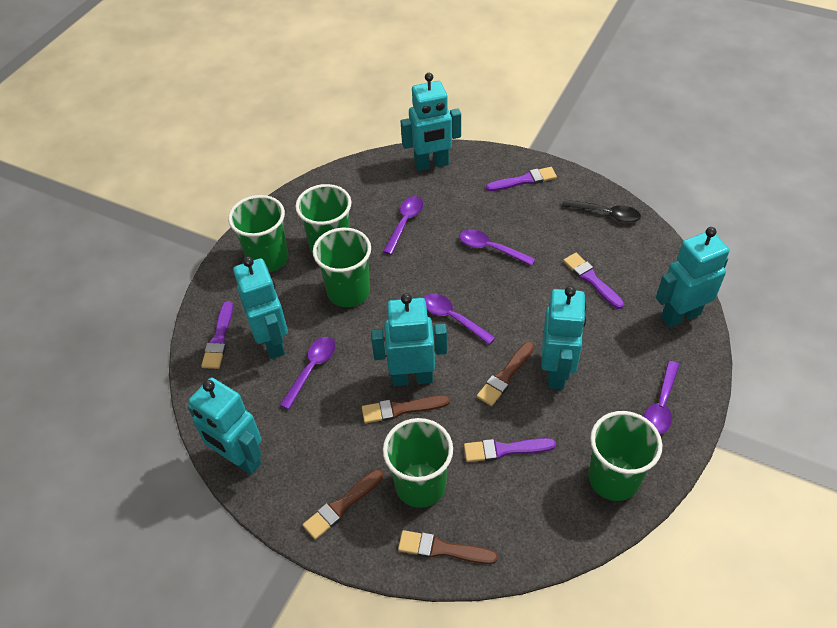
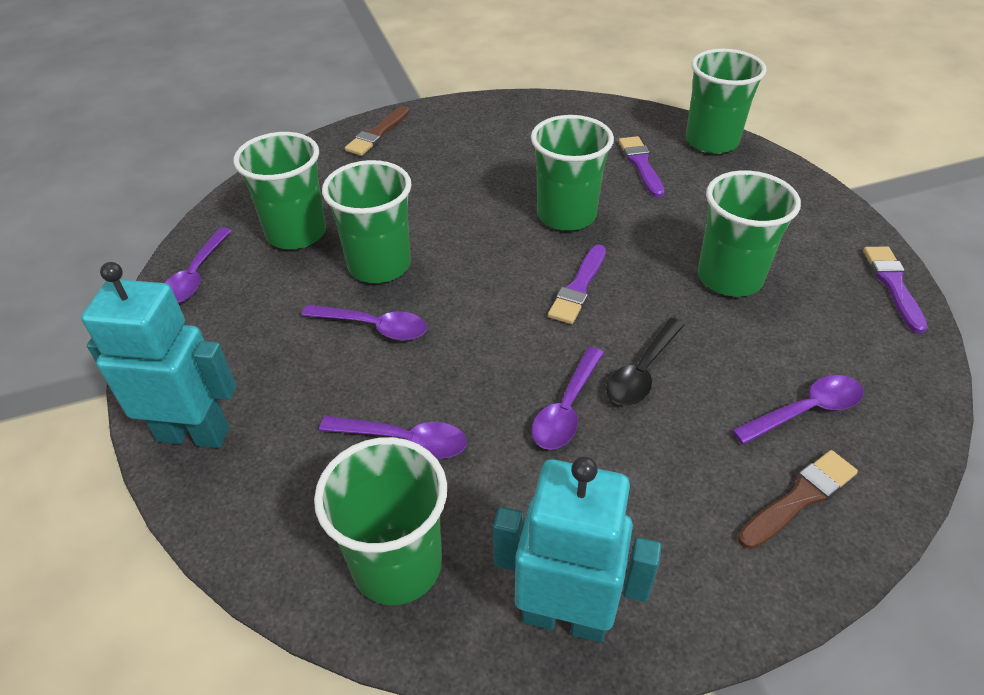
brown brush: 4 -> 2
green cup: 5 -> 6
purple brush: 4 -> 3
turquoise robot: 6 -> 2

